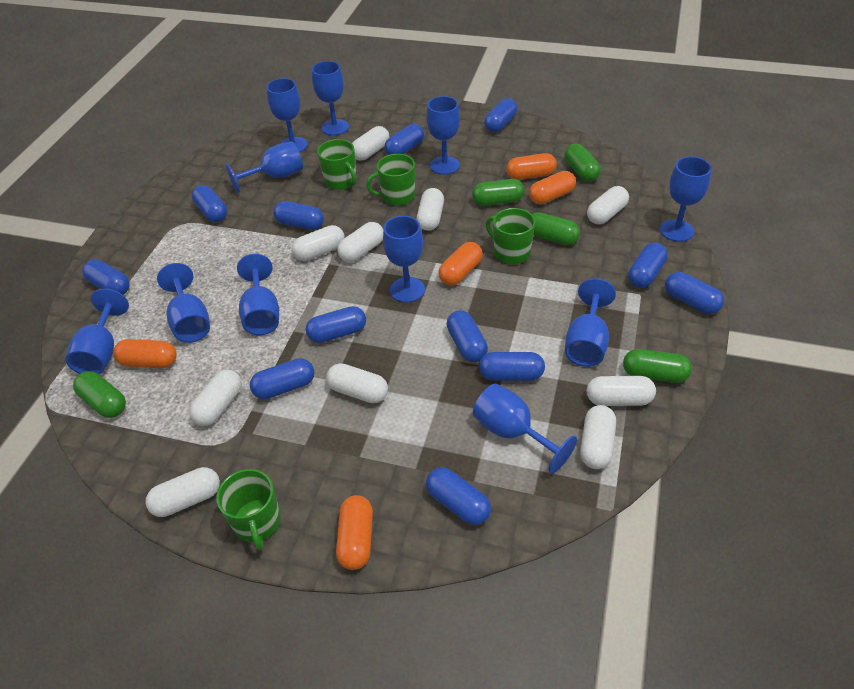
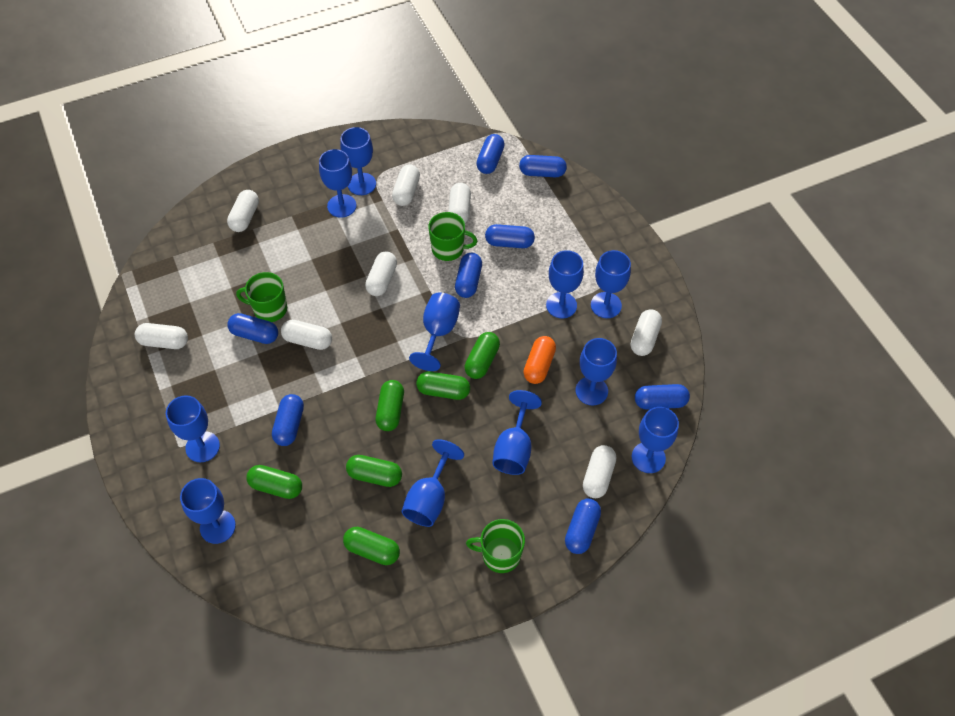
blue capsule: 12 -> 8
green capsule: 5 -> 6
green mug: 4 -> 3
orange capsule: 5 -> 1
white capsule: 10 -> 8

